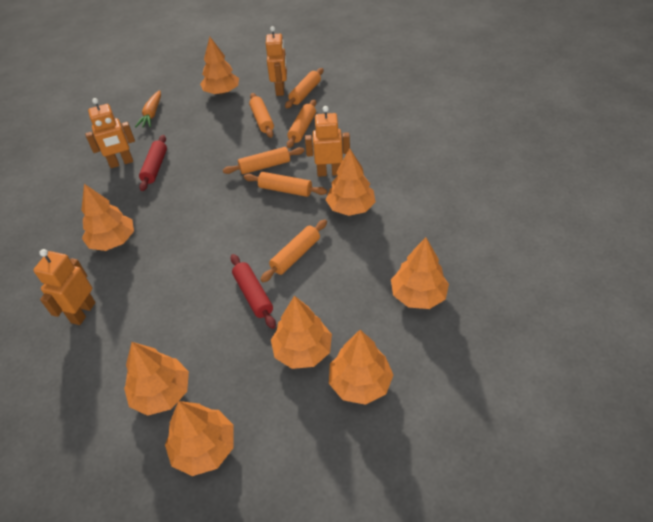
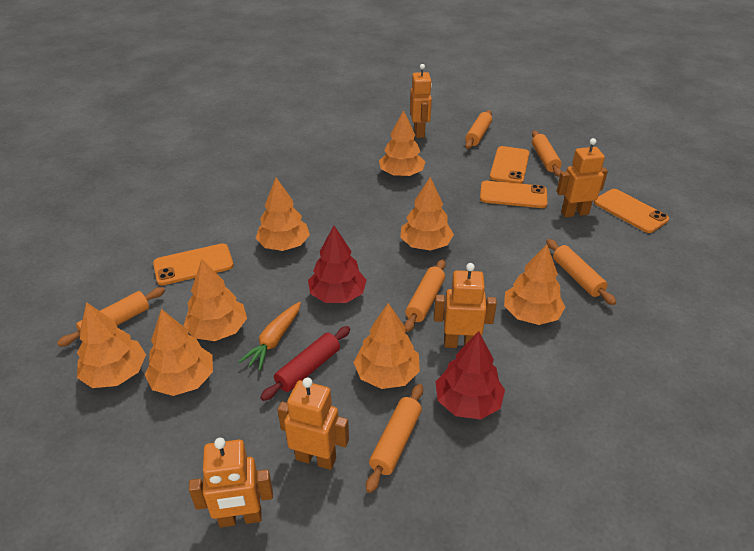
orange phone: 0 -> 4
orange robot: 4 -> 5
red rolling pin: 2 -> 1
red tree: 0 -> 2

